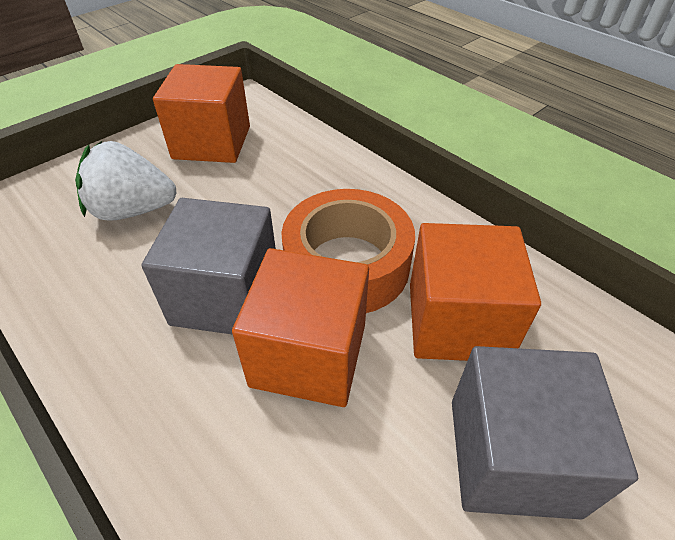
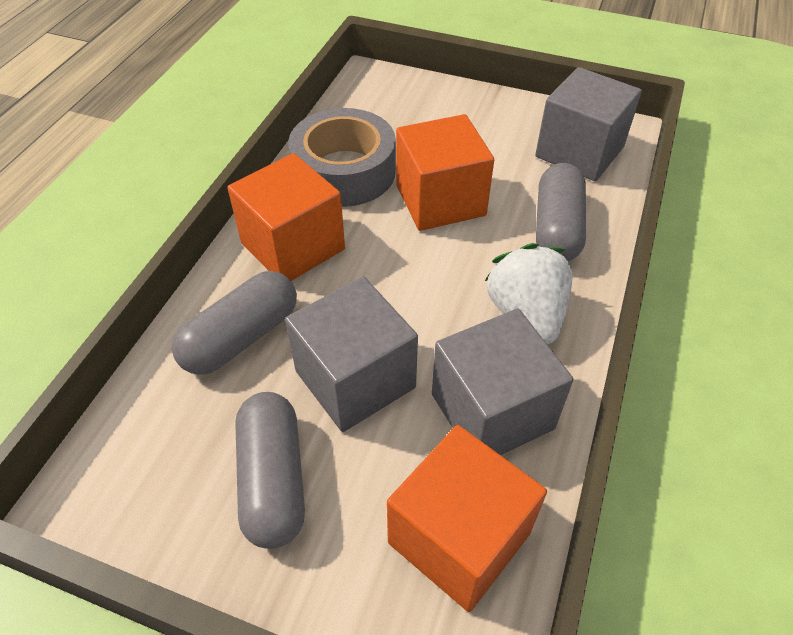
grey capsule: 0 -> 3
grey cube: 2 -> 3
grey tape: 0 -> 1
orange tape: 1 -> 0

